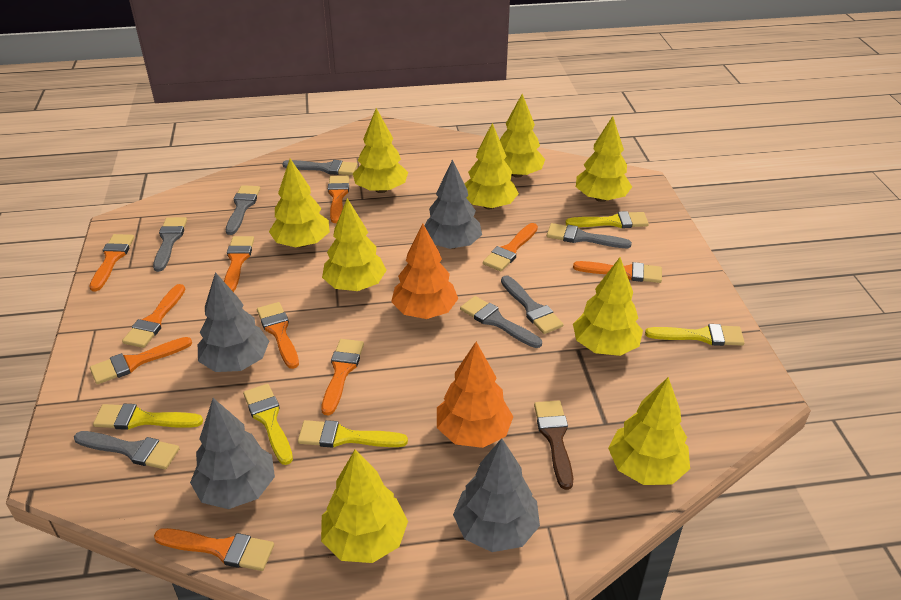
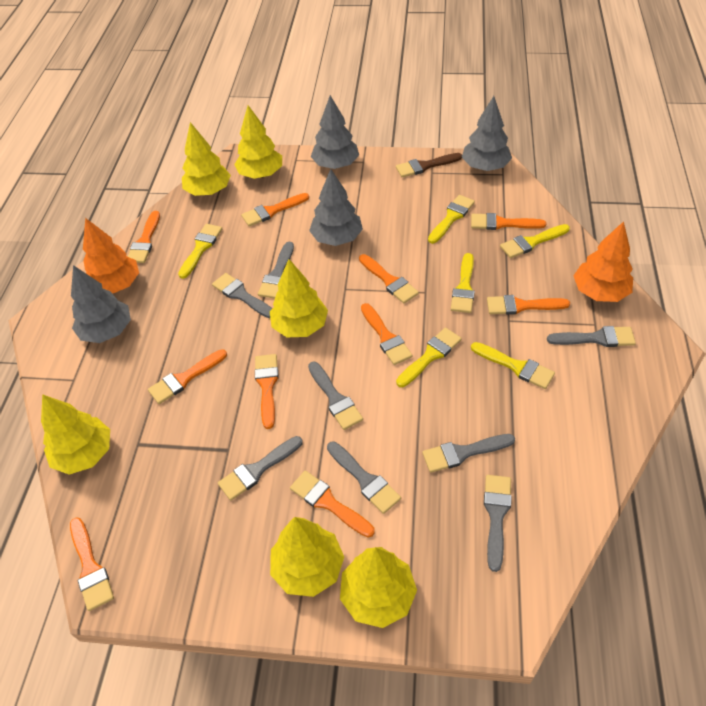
grey brush: 7 -> 8
yellow brush: 5 -> 6
yellow tree: 9 -> 6

